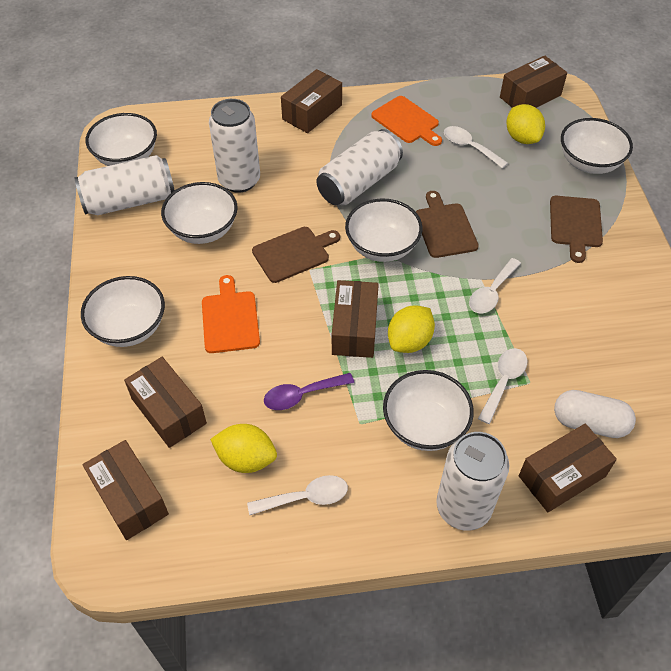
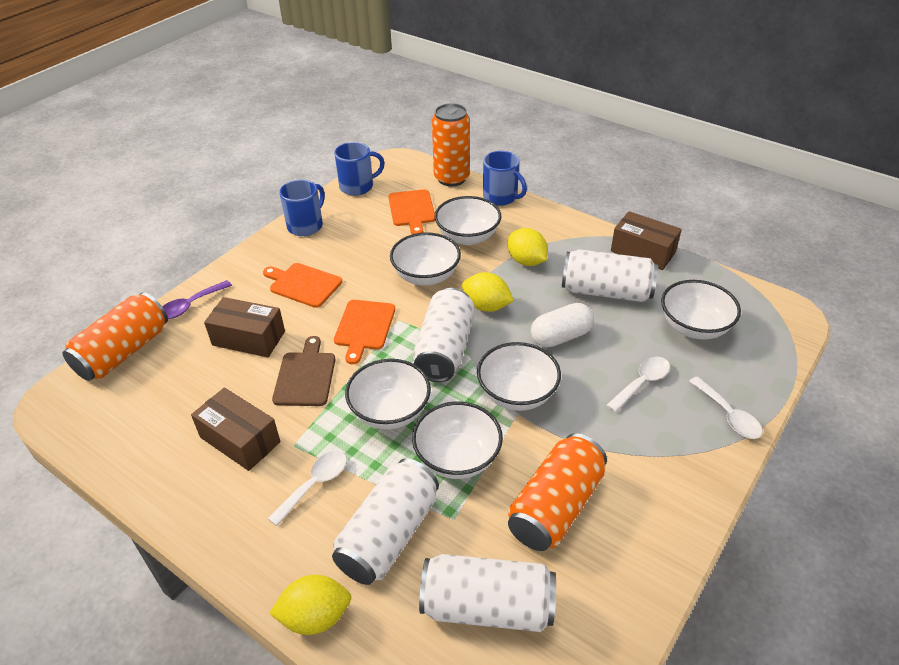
blue mug: 0 -> 3
brown box: 6 -> 3
brown cutting board: 3 -> 1
orange can: 0 -> 3
orange cutting board: 2 -> 3
white spoon: 4 -> 3

